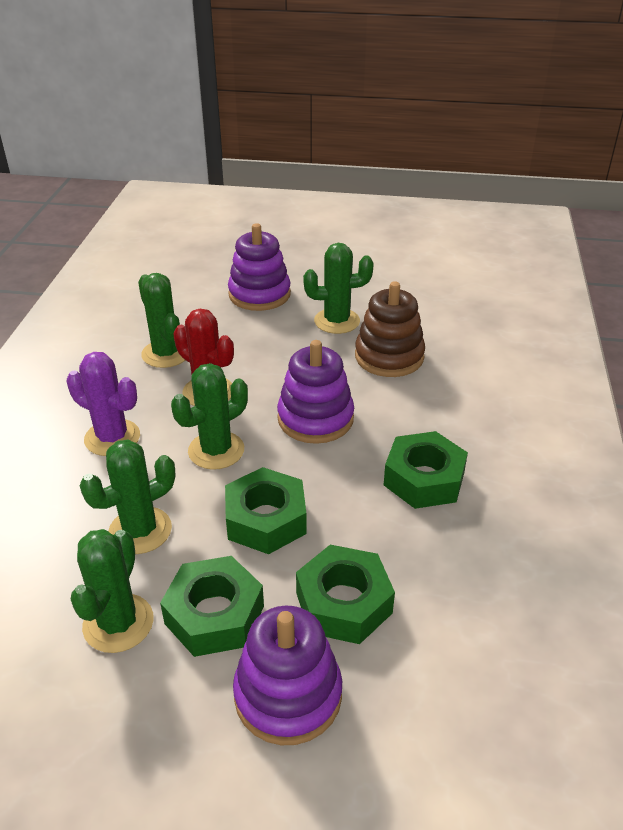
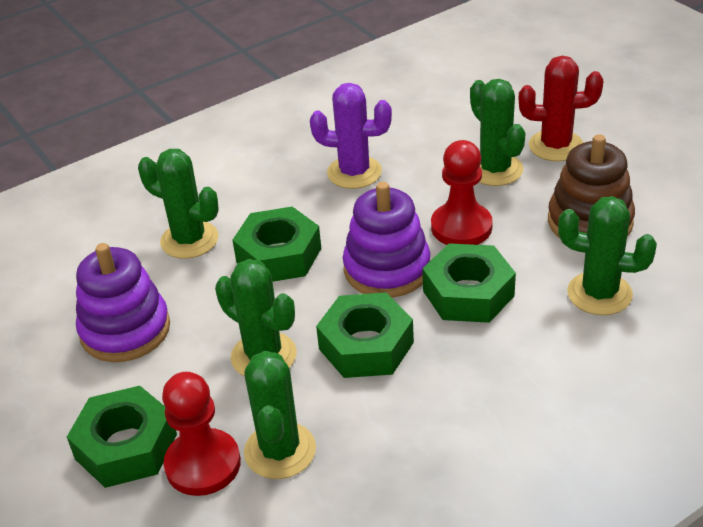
purple stacking toy: 3 -> 2
red pawn: 0 -> 2

